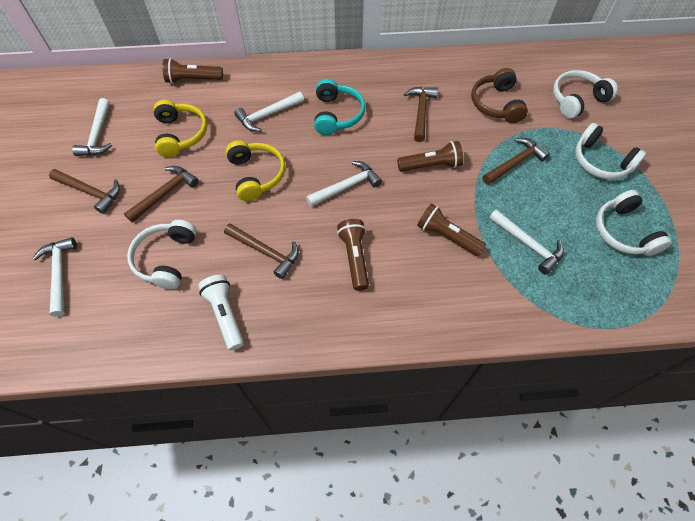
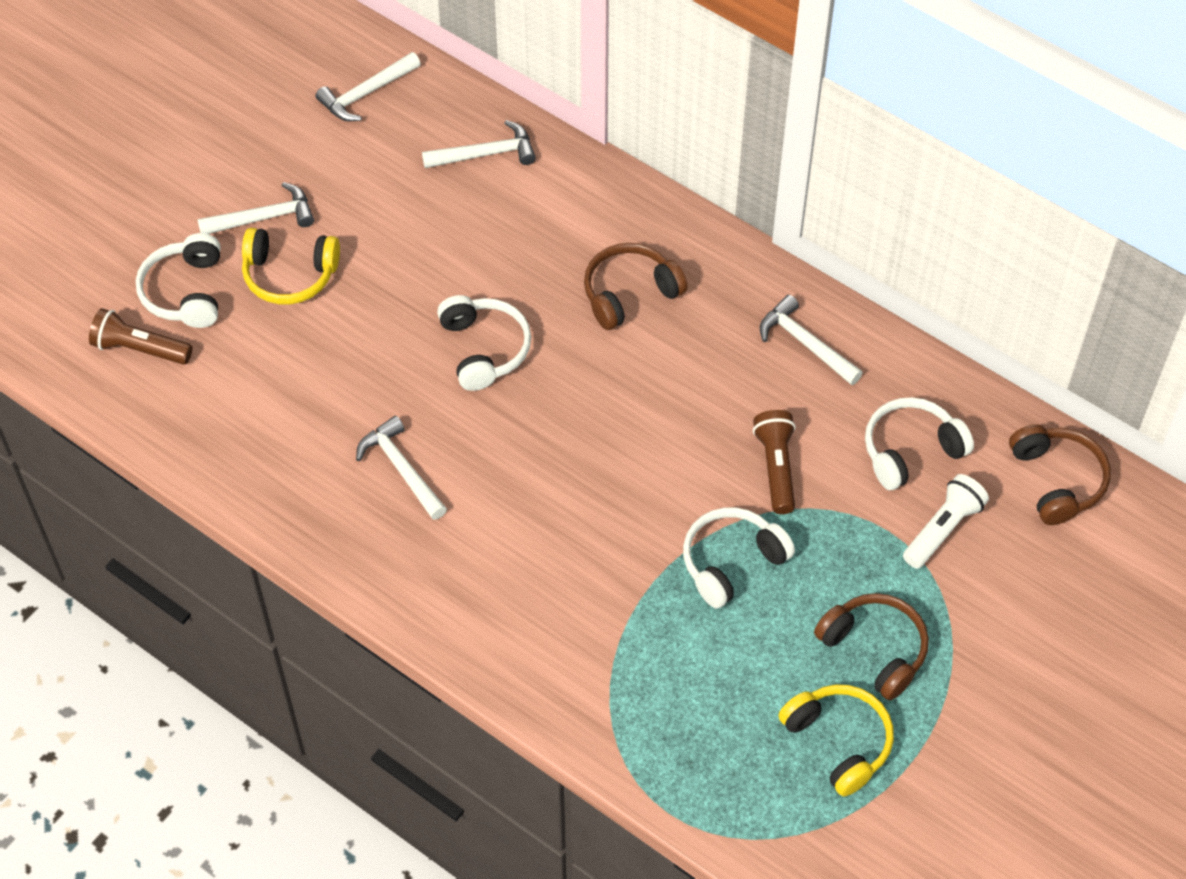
brown flashlight: 4 -> 2
brown hammer: 5 -> 0
brown headphones: 1 -> 3
turquoise headphones: 1 -> 0

